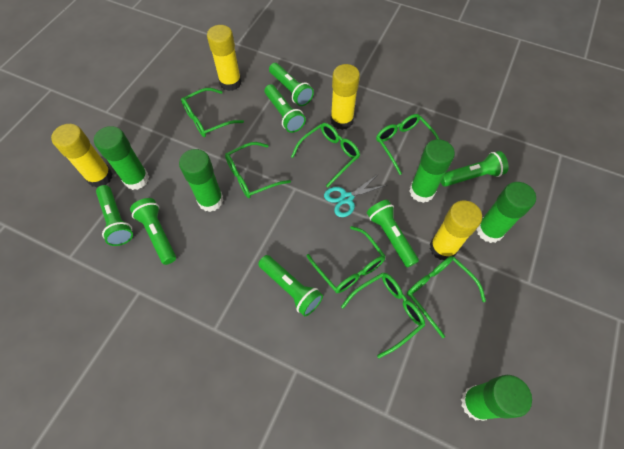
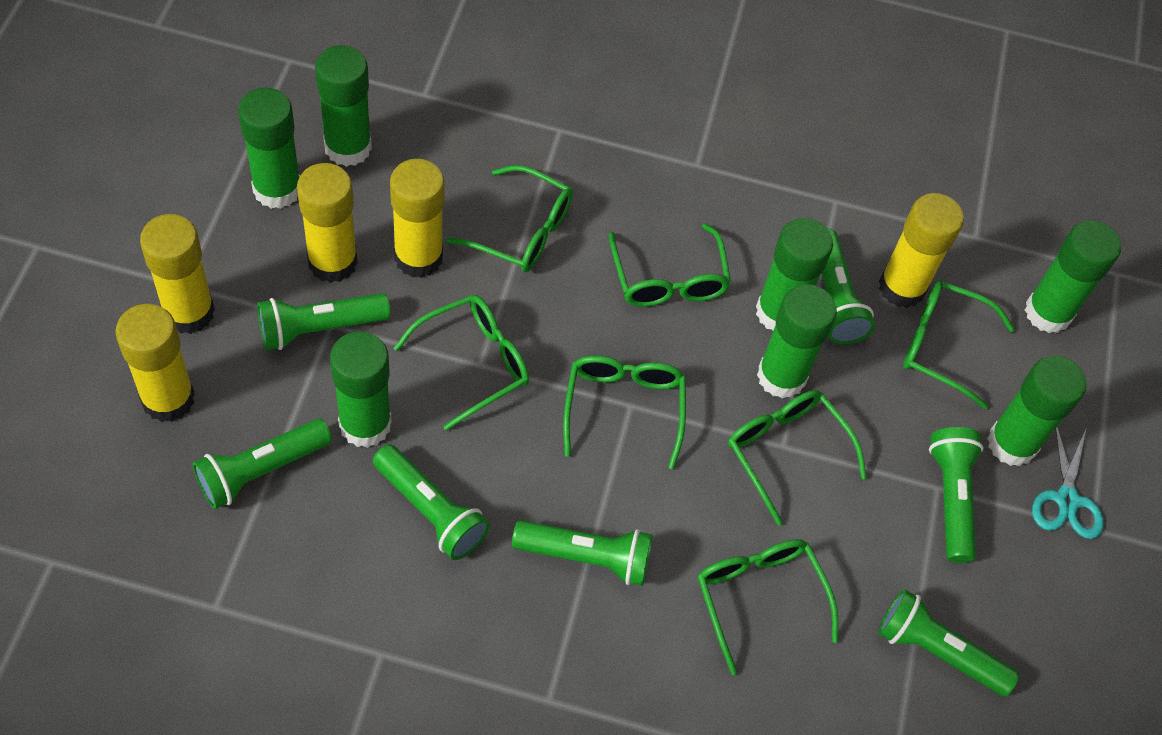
green glue stick: 5 -> 7
yellow glue stick: 4 -> 5

